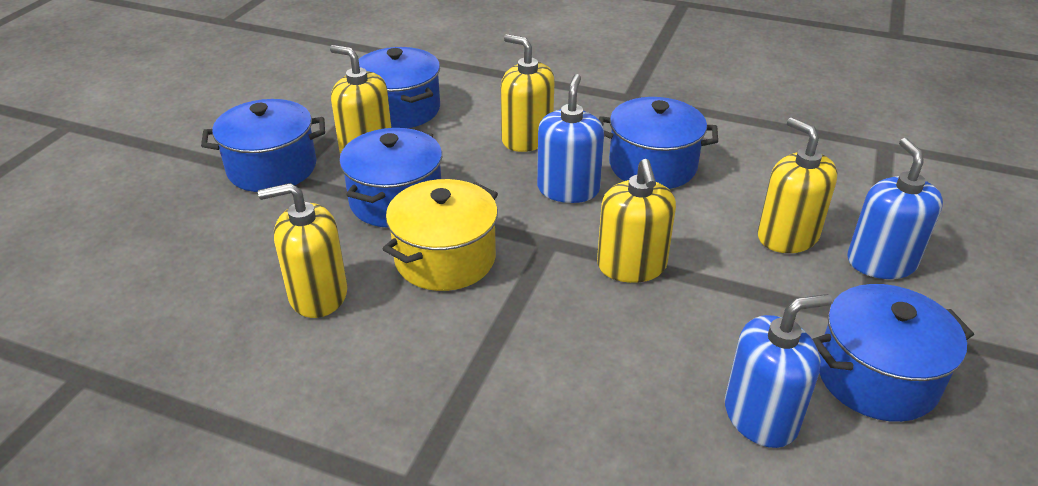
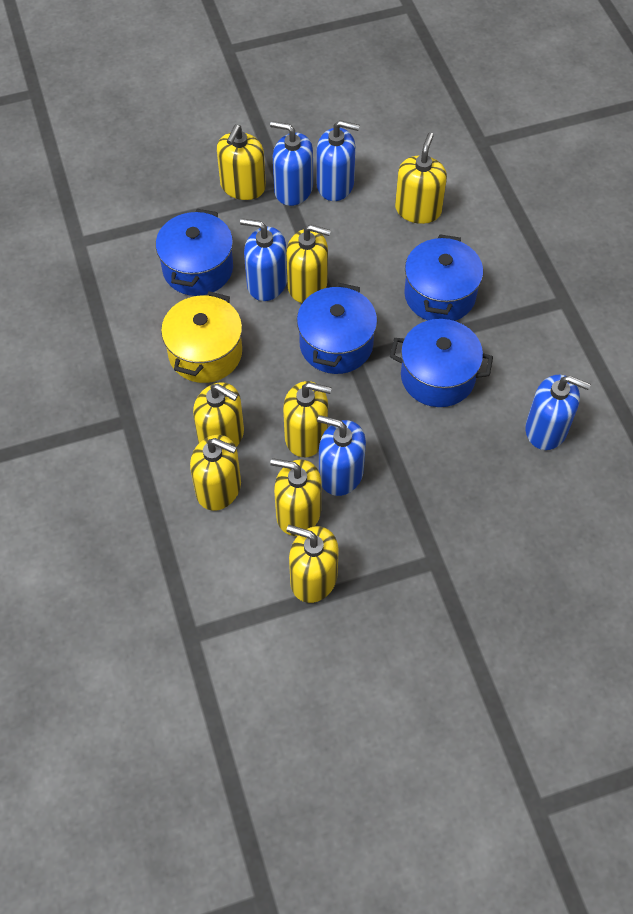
blue pot: 5 -> 4
blue soap dispenser: 3 -> 5
yellow soap dispenser: 5 -> 8

